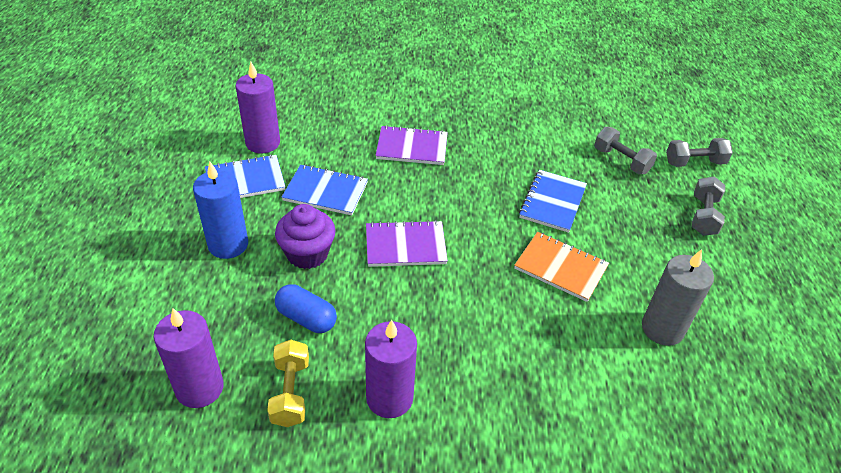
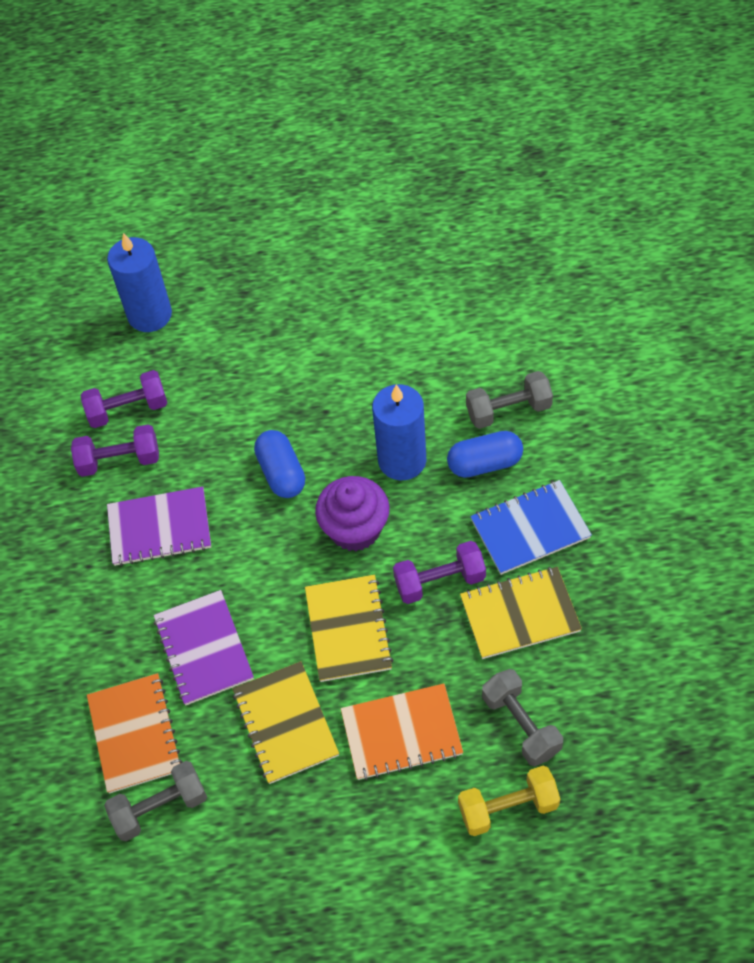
blue candle: 1 -> 2
blue capsule: 1 -> 2
blue notebook: 3 -> 1
grey candle: 1 -> 0
orange notebook: 1 -> 2
purple candle: 3 -> 0
purple dumbbell: 0 -> 3
yellow notebook: 0 -> 3

